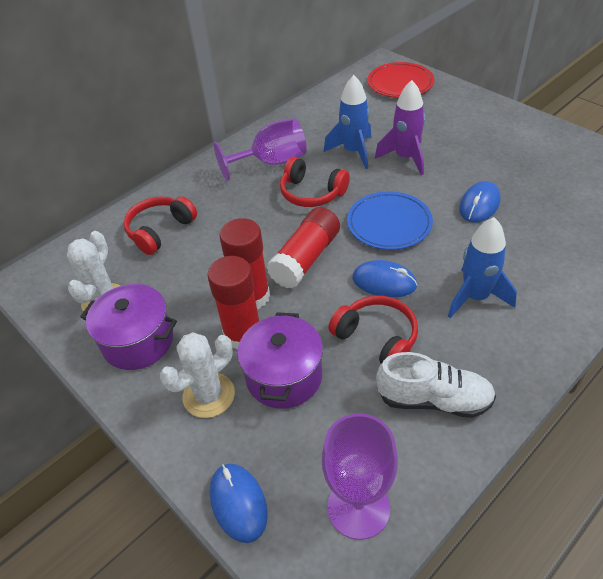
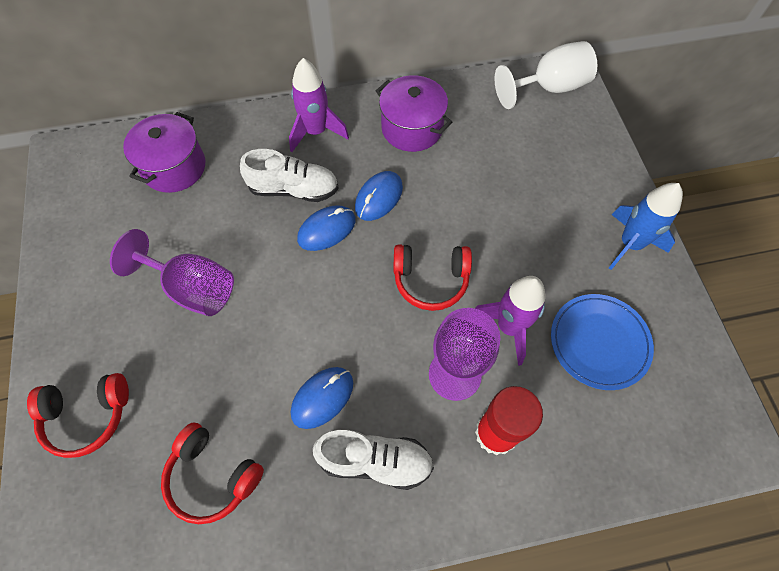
blue rocket: 2 -> 1
purple rocket: 1 -> 2
red glue stick: 3 -> 1
red plate: 1 -> 0
white cactus: 2 -> 0
white goblet: 0 -> 1
white shoe: 1 -> 2

